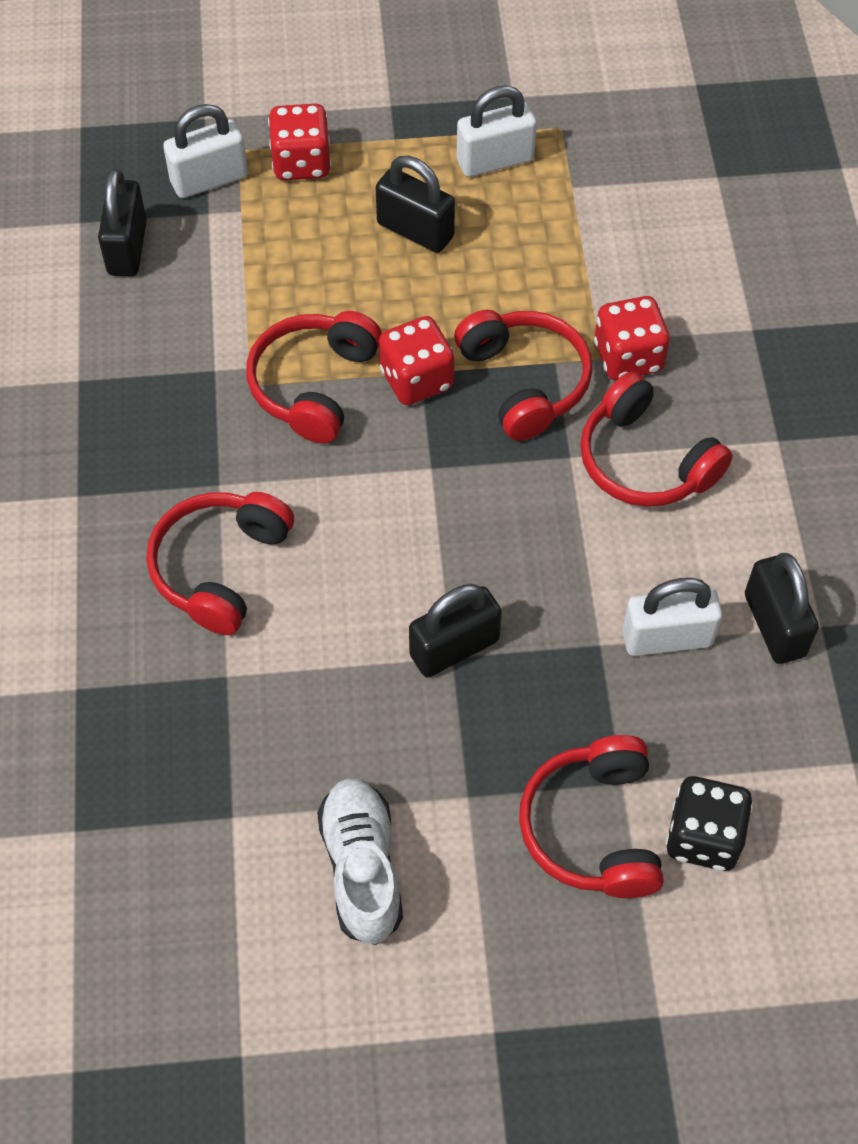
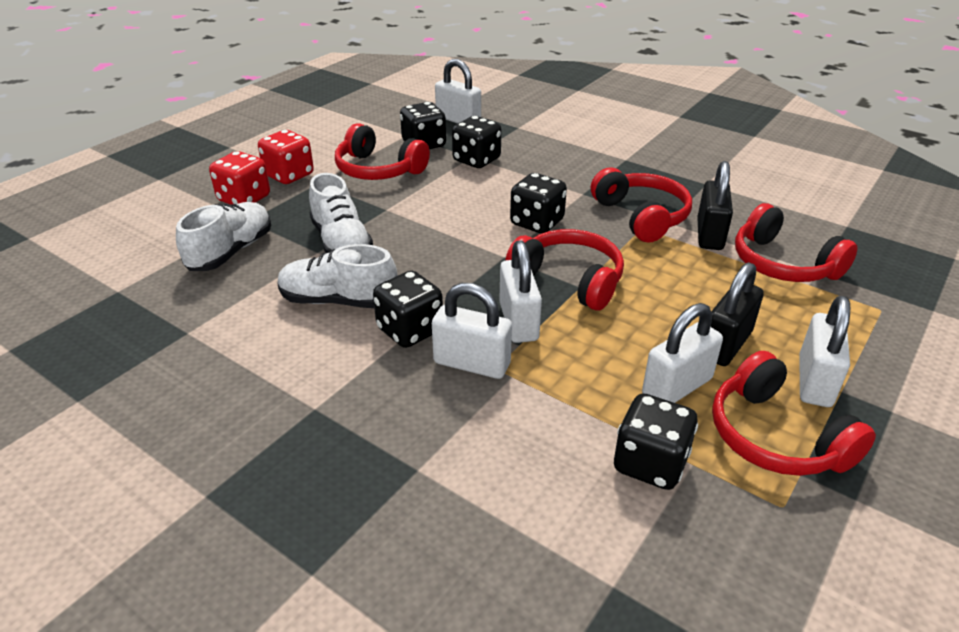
black dice: 1 -> 5
black padlock: 4 -> 2
red dice: 3 -> 2
white padlock: 3 -> 5
white shoe: 1 -> 3

